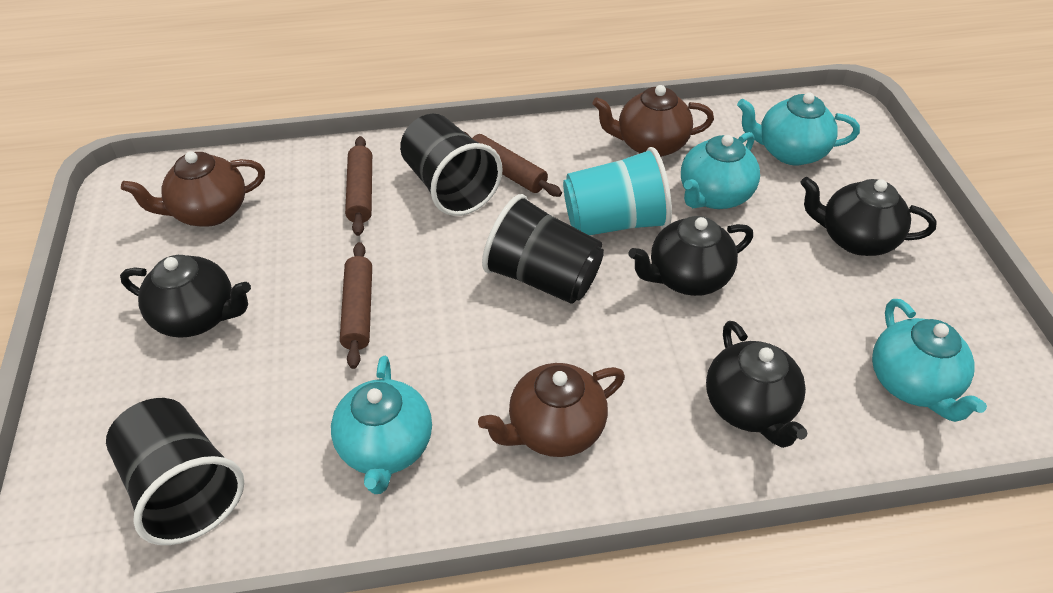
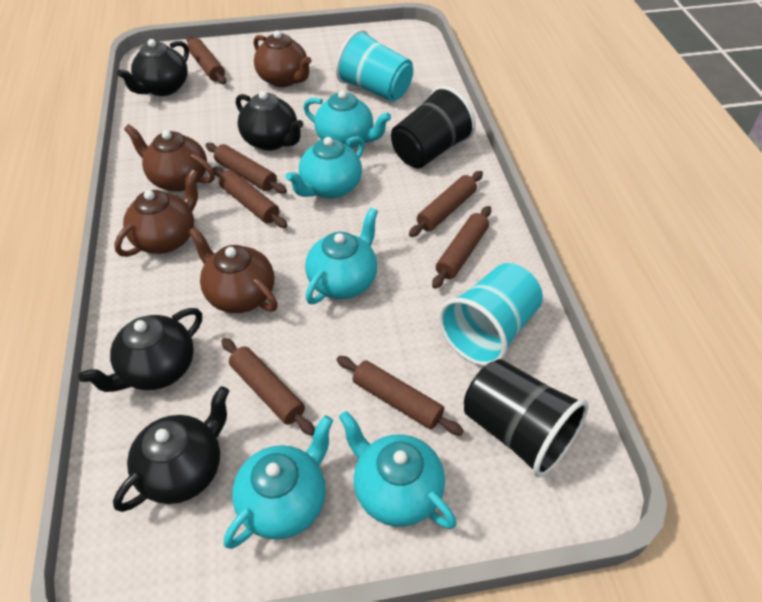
black cup: 3 -> 2
brown rolling pin: 3 -> 7
brown teapot: 3 -> 4
turquoise cup: 1 -> 2
turquoise teapot: 4 -> 5

